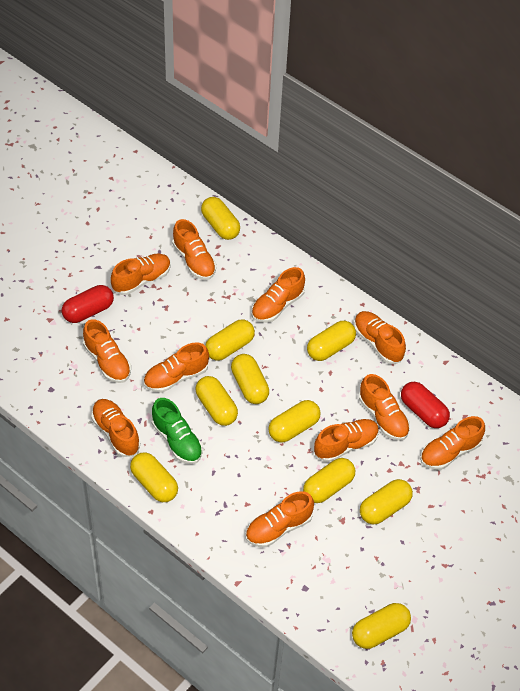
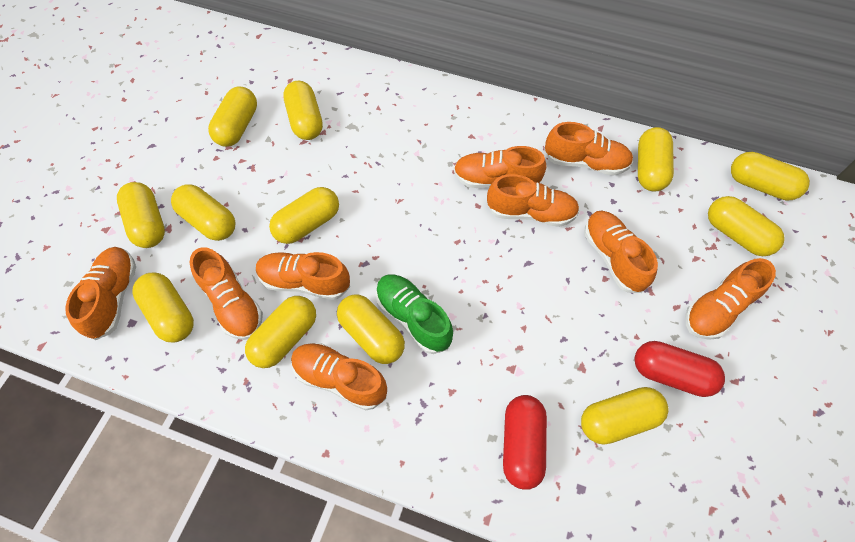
orange shoe: 11 -> 9
yellow capsule: 10 -> 12

